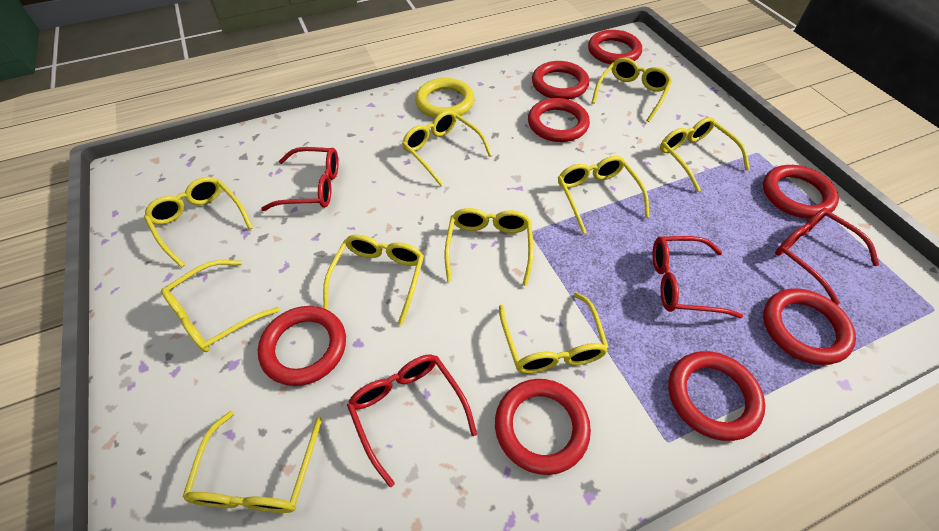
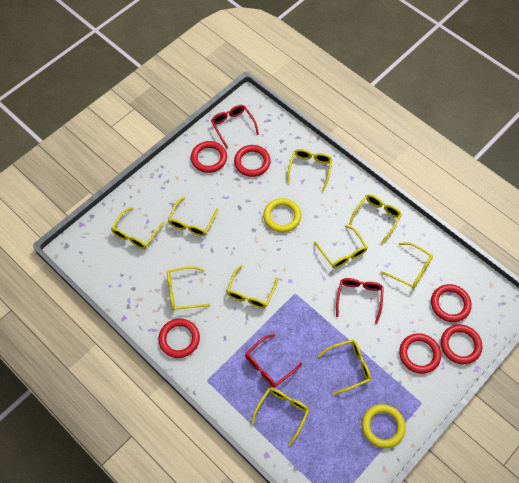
red glasses: 4 -> 3
red ring: 8 -> 6
yellow ring: 1 -> 2

